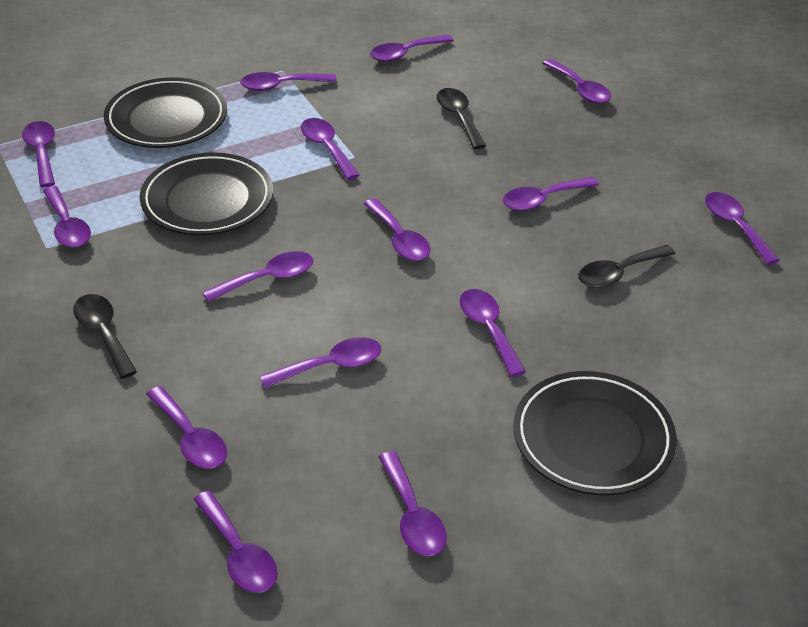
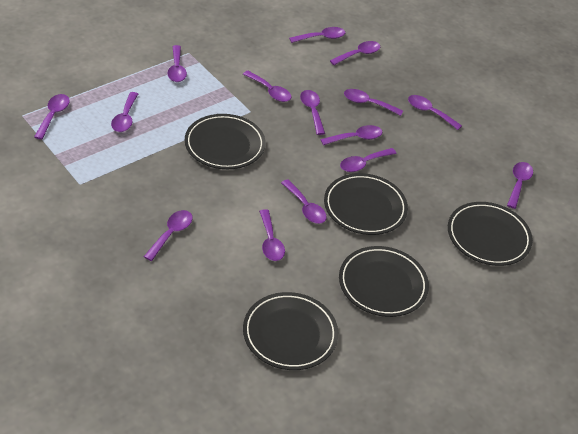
black plate: 3 -> 5
black spoon: 3 -> 0

